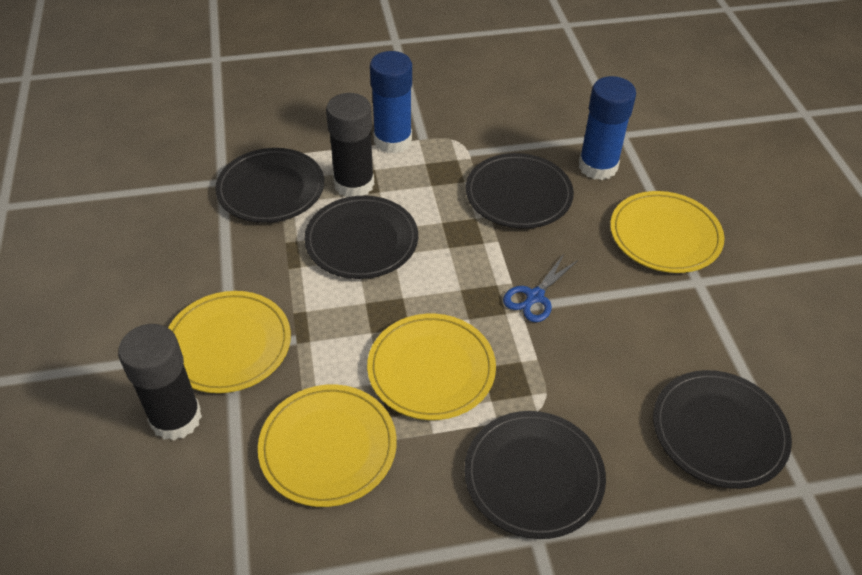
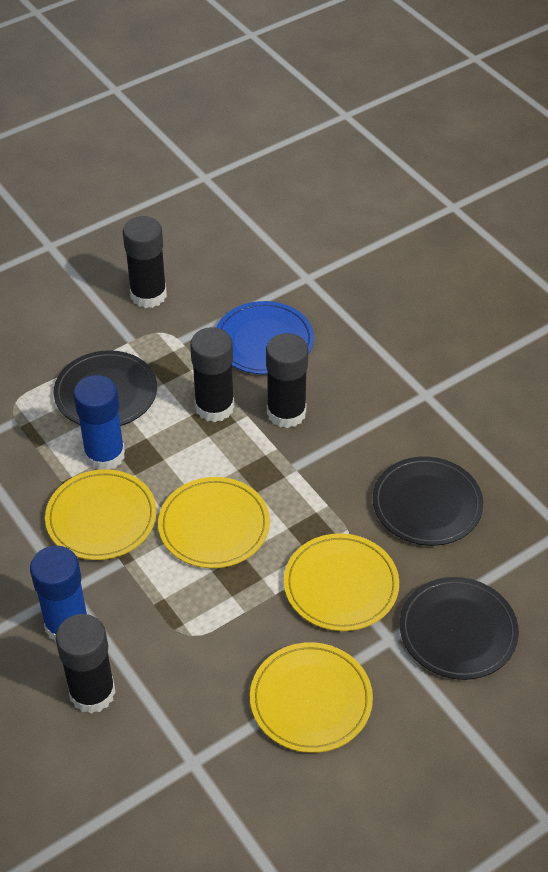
black glue stick: 2 -> 4
black plate: 5 -> 3
blue plate: 0 -> 1
blue scissors: 1 -> 0

